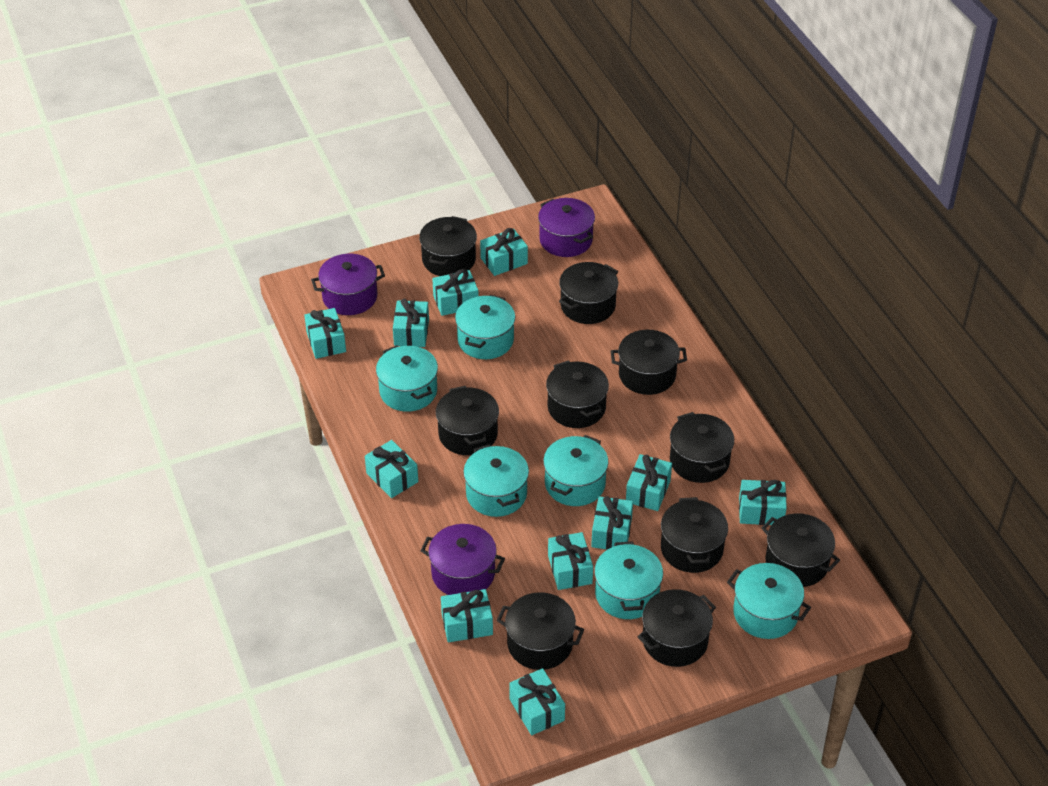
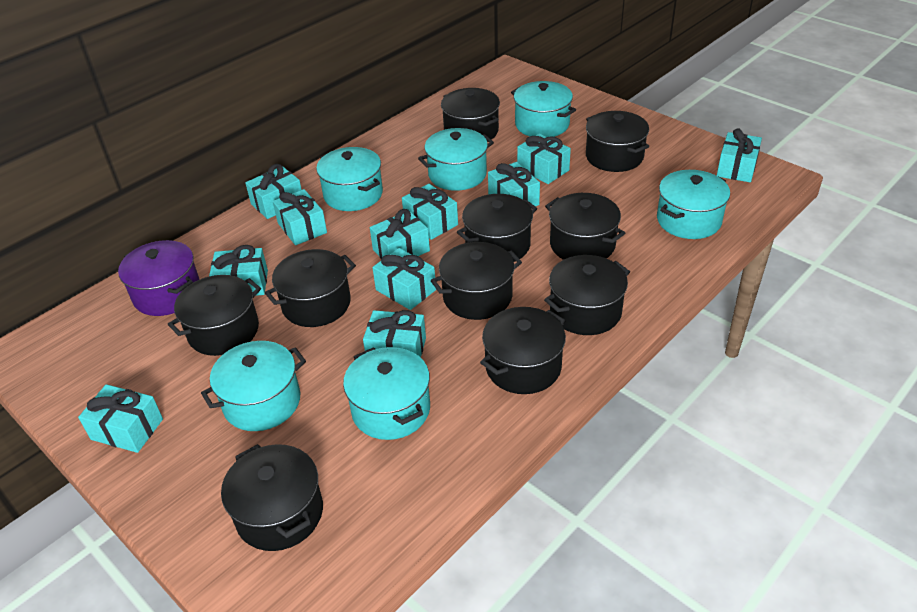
purple pot: 3 -> 1

